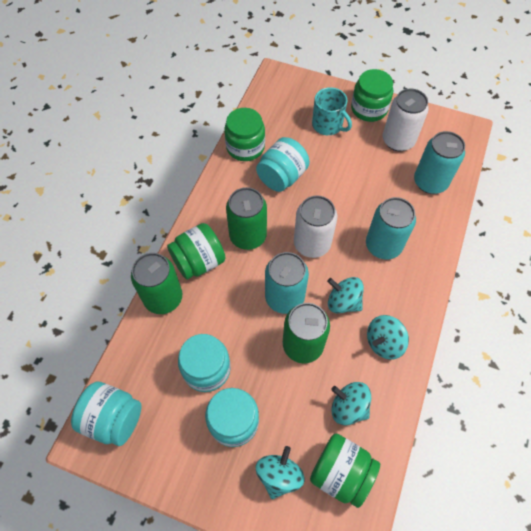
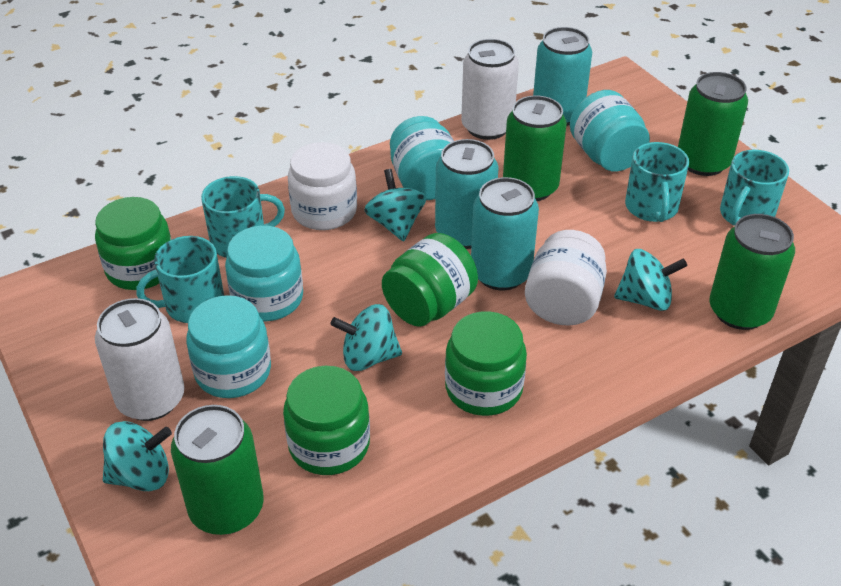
green can: 3 -> 4
turquoise mug: 1 -> 4
white jar: 0 -> 2

